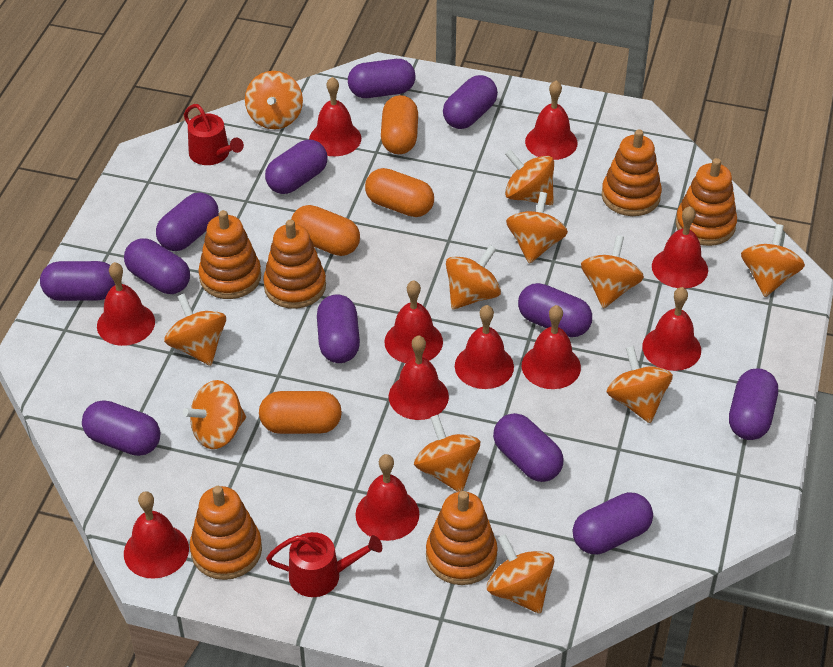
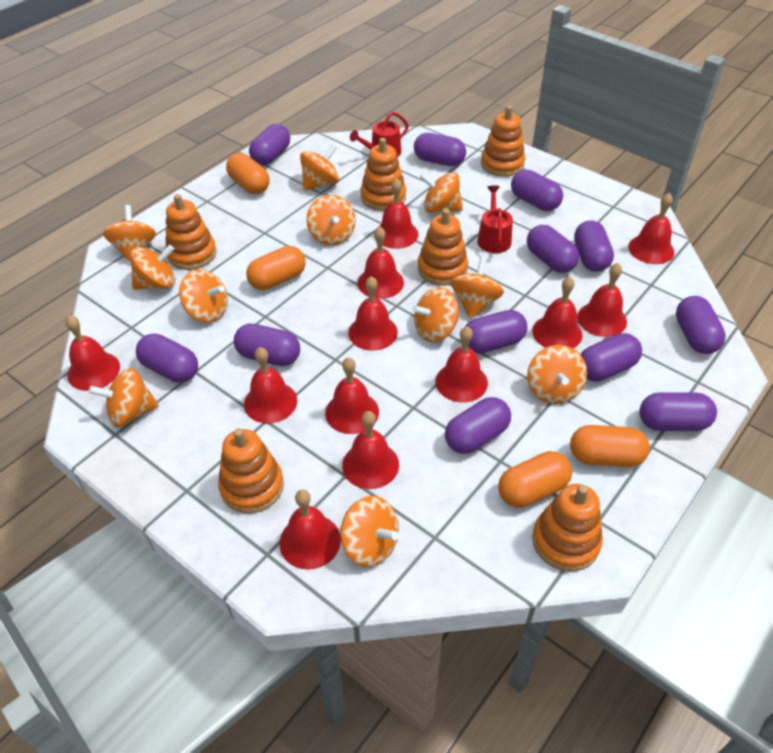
red bell: 11 -> 12

